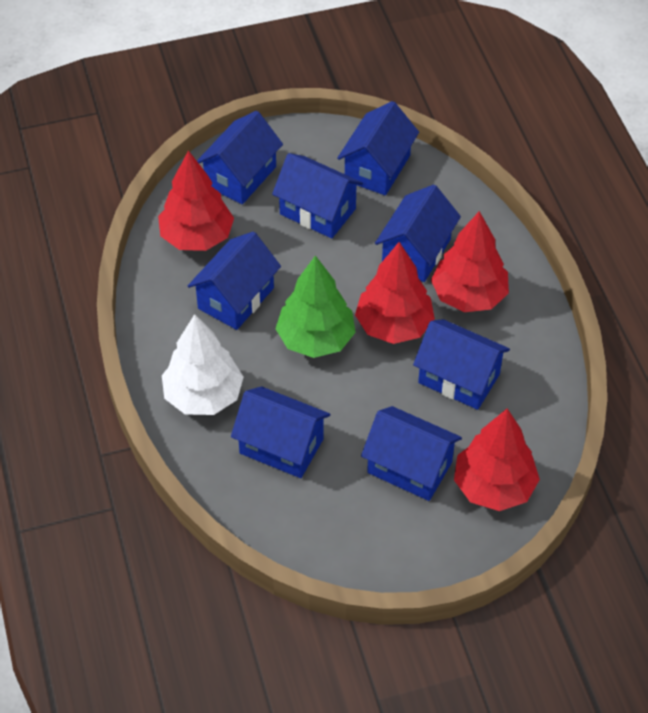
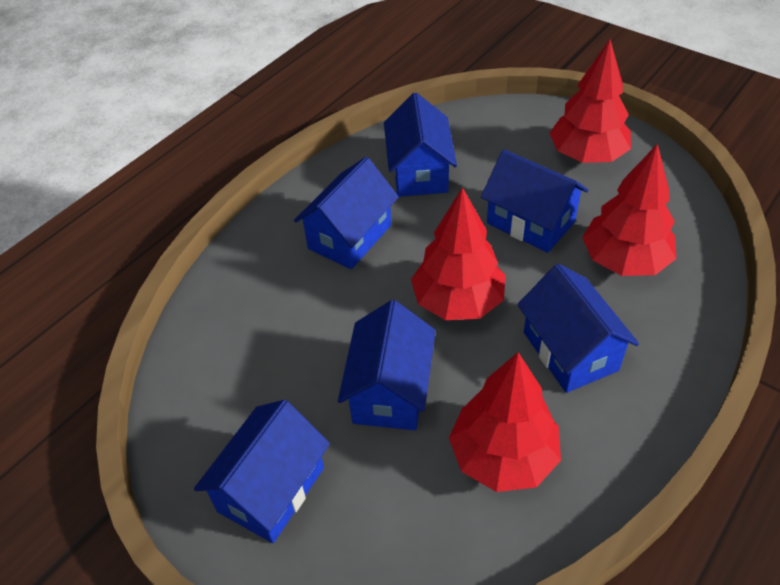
blue house: 8 -> 6
green tree: 1 -> 0
white tree: 1 -> 0

